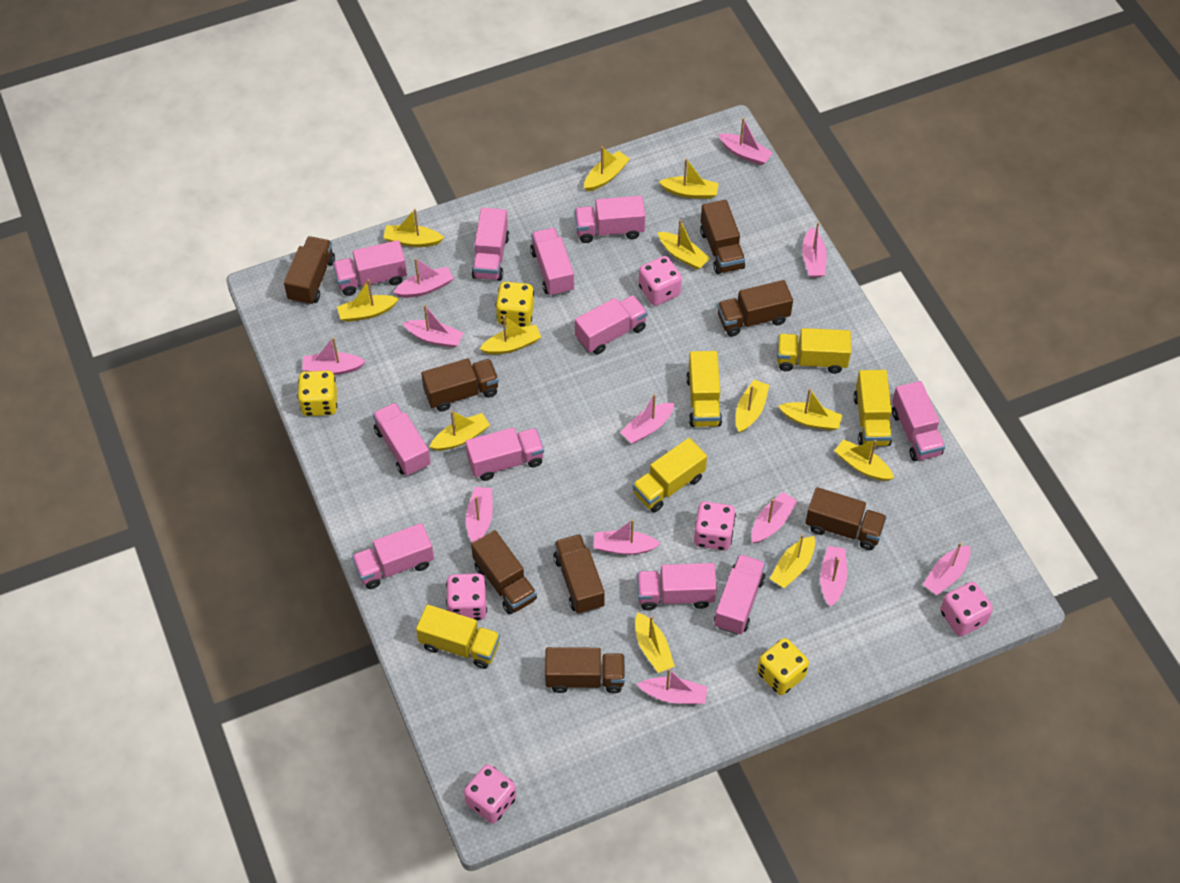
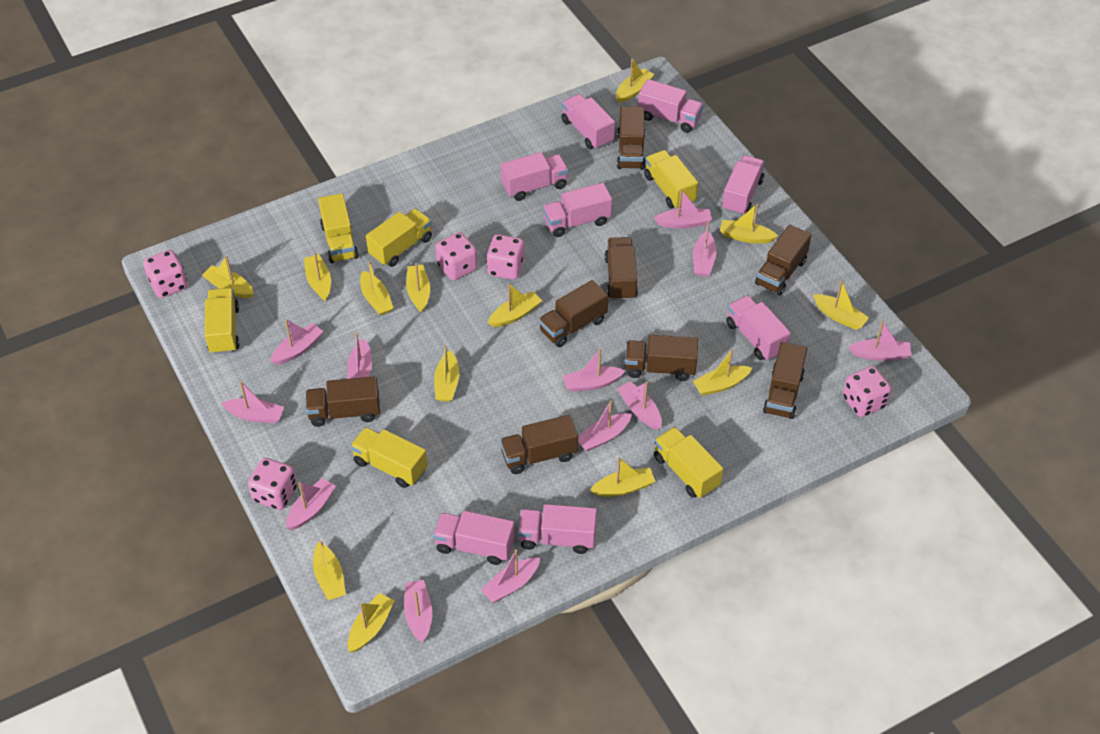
pink truck: 11 -> 8
yellow boat: 12 -> 13
yellow dice: 3 -> 0
yellow truck: 5 -> 6

